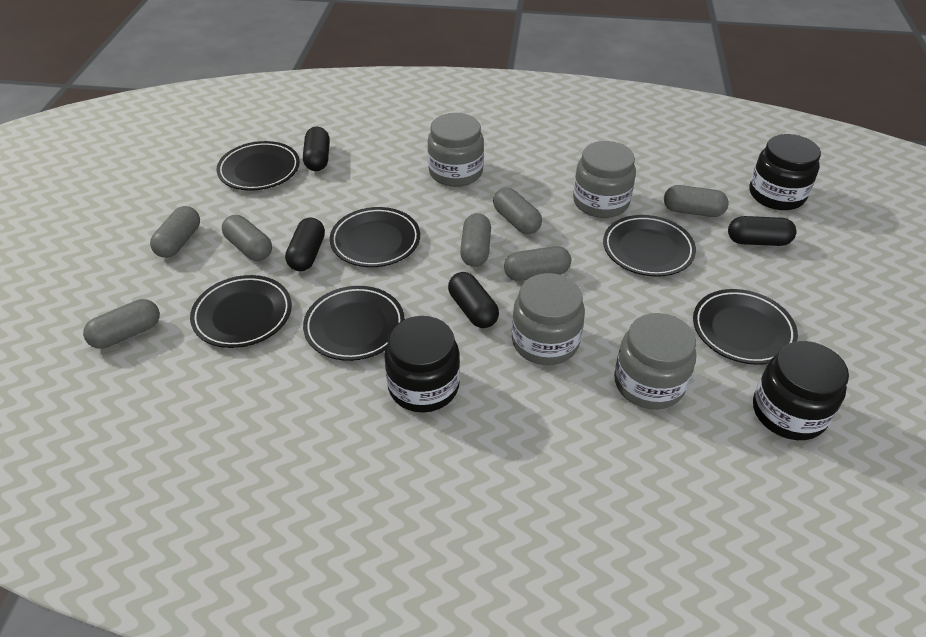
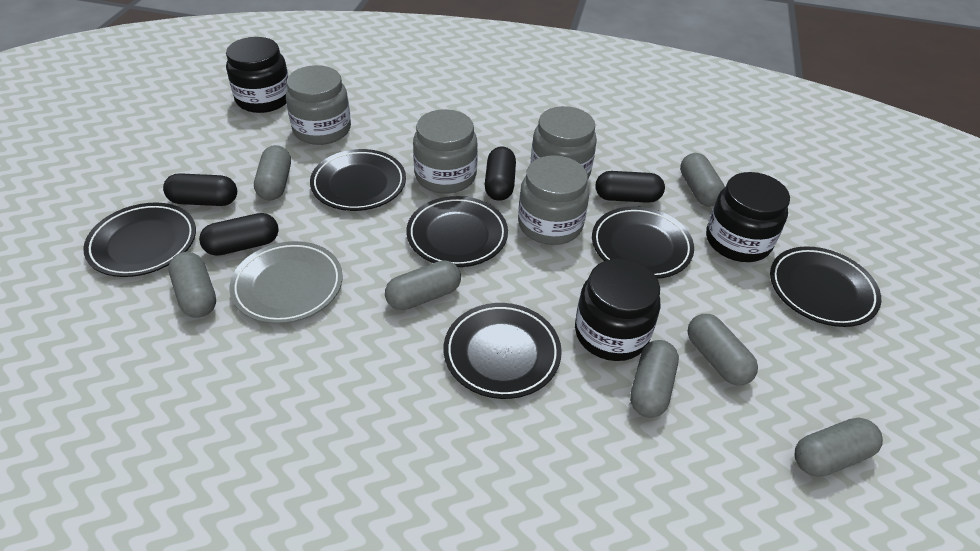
grey plate: 0 -> 1

